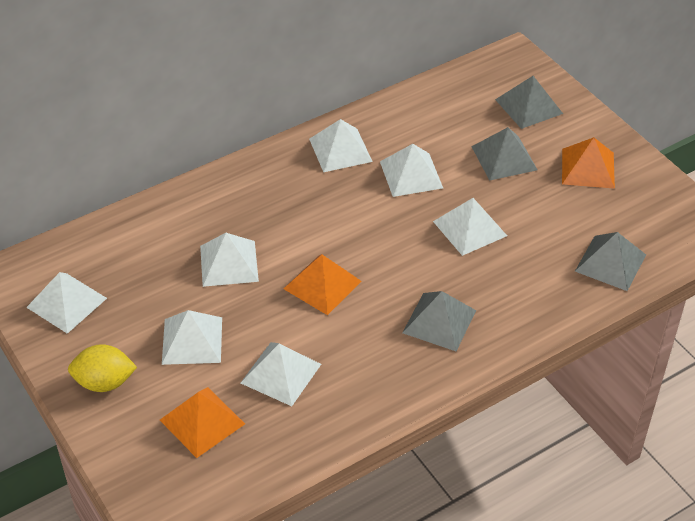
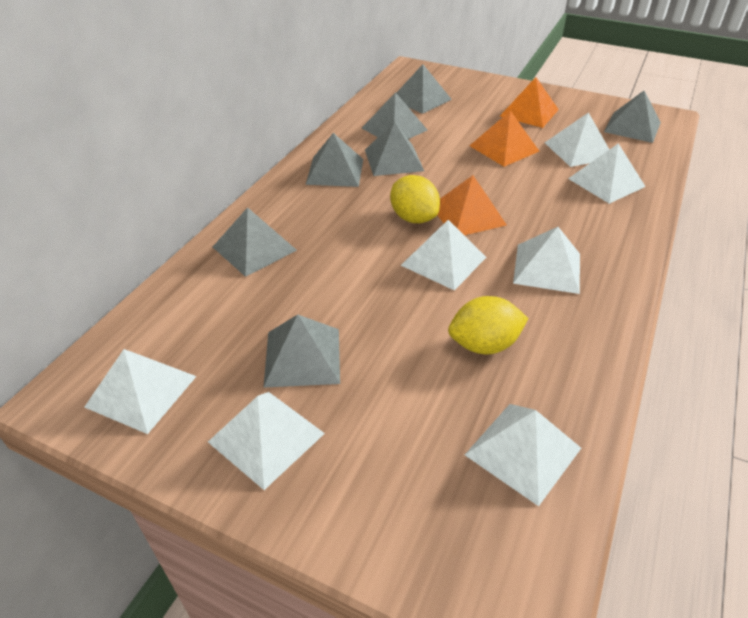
grey pyramid: 4 -> 7
yellow lemon: 1 -> 2

